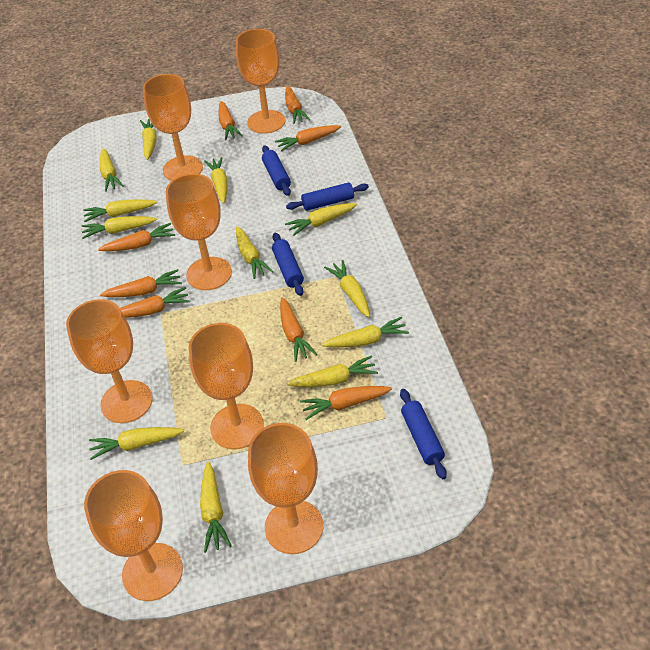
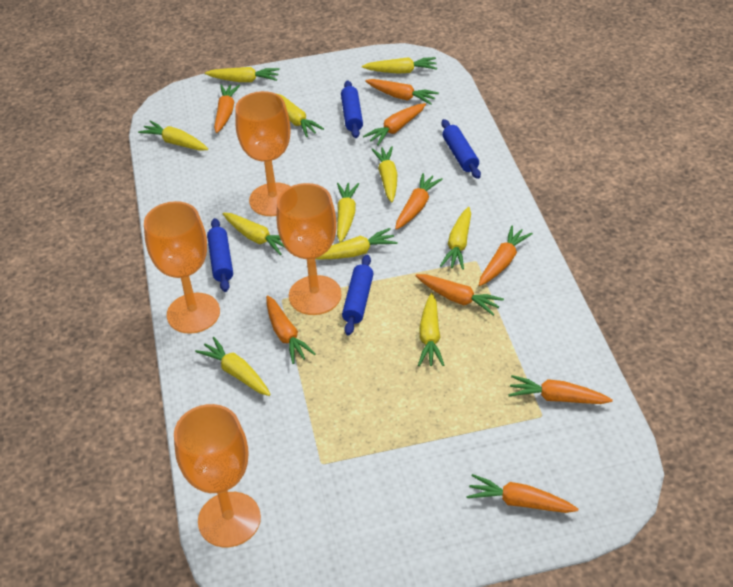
orange carrot: 8 -> 9
orange goblet: 7 -> 4
yellow carrot: 12 -> 11

